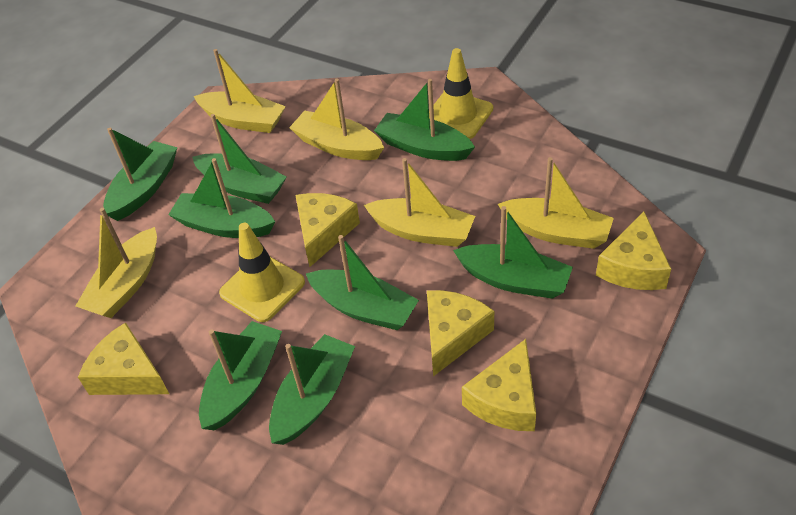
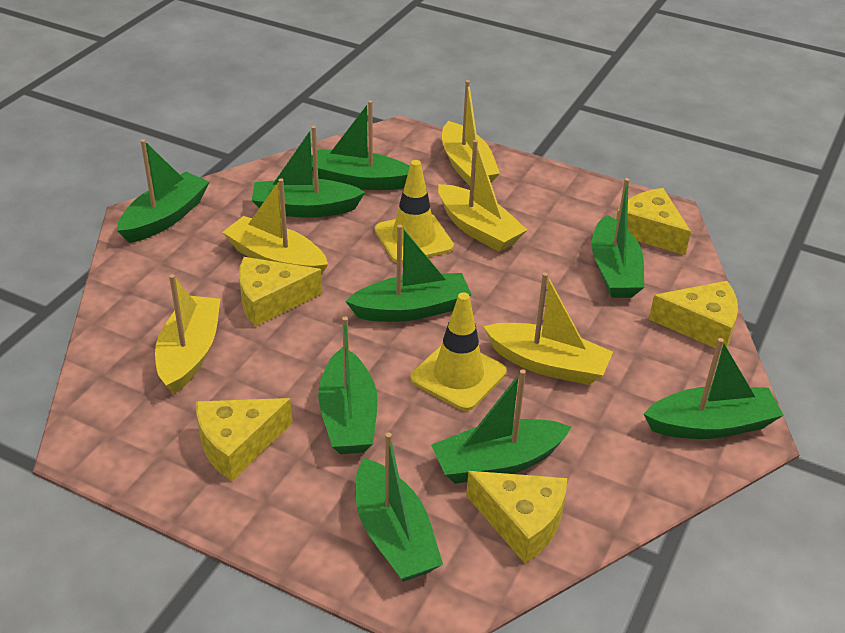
green boat: 8 -> 9

